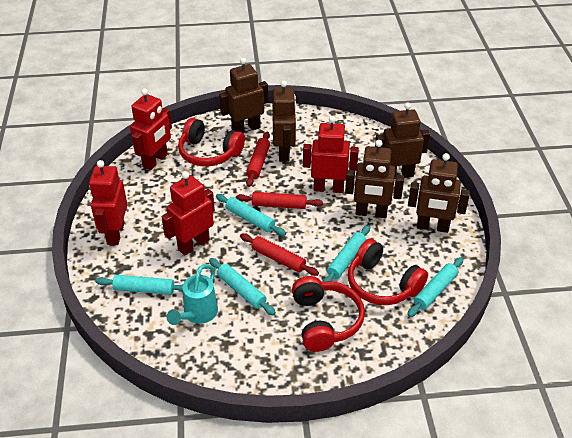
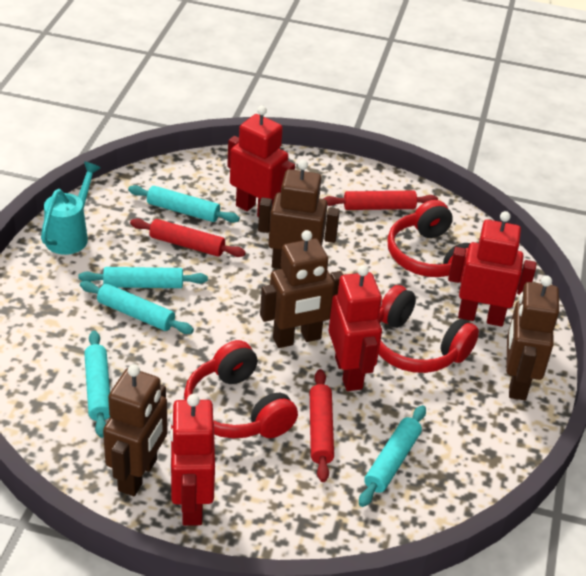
brown robot: 5 -> 4

